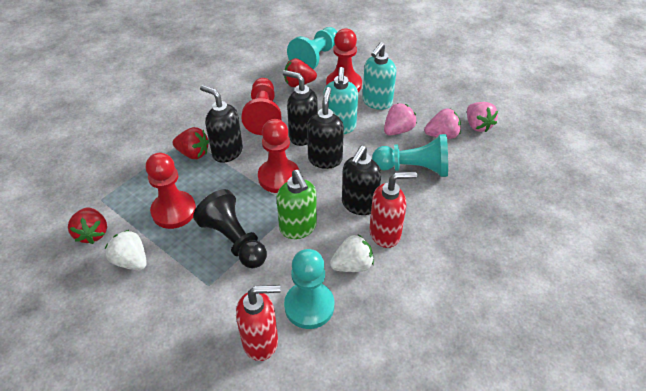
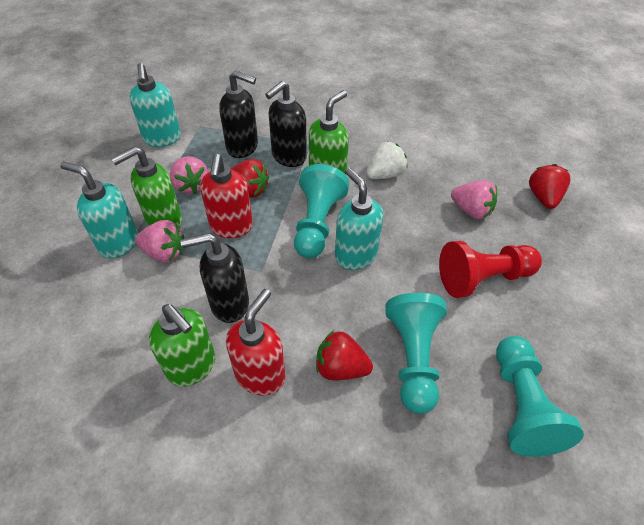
black pawn: 1 -> 0
black soap dispenser: 4 -> 3
green soap dispenser: 1 -> 3
red pawn: 4 -> 1
turquoise soap dispenser: 2 -> 3
white strawberry: 2 -> 1

